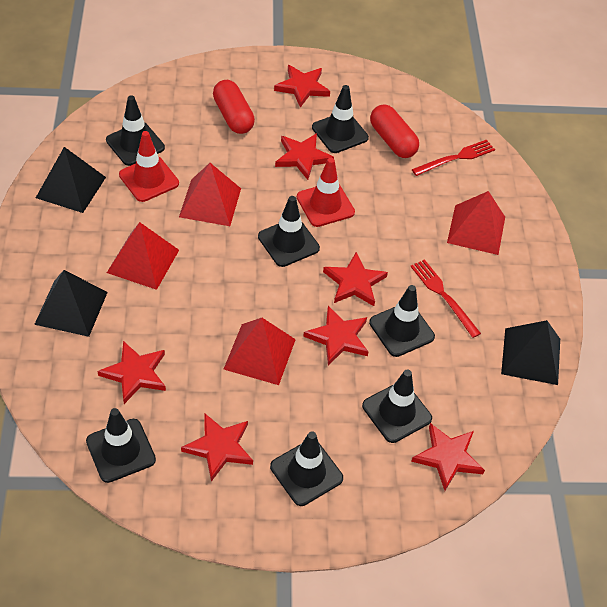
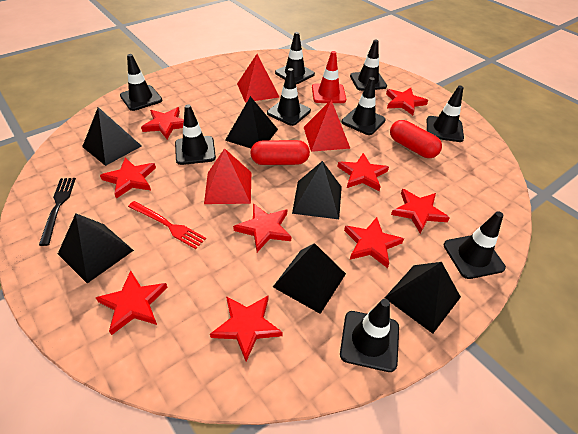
black fork: 0 -> 1
black pyramid: 3 -> 6
black traffic cone: 7 -> 9
red fork: 2 -> 1
red pyramid: 4 -> 3
red star: 7 -> 9
red traffic cone: 2 -> 1

